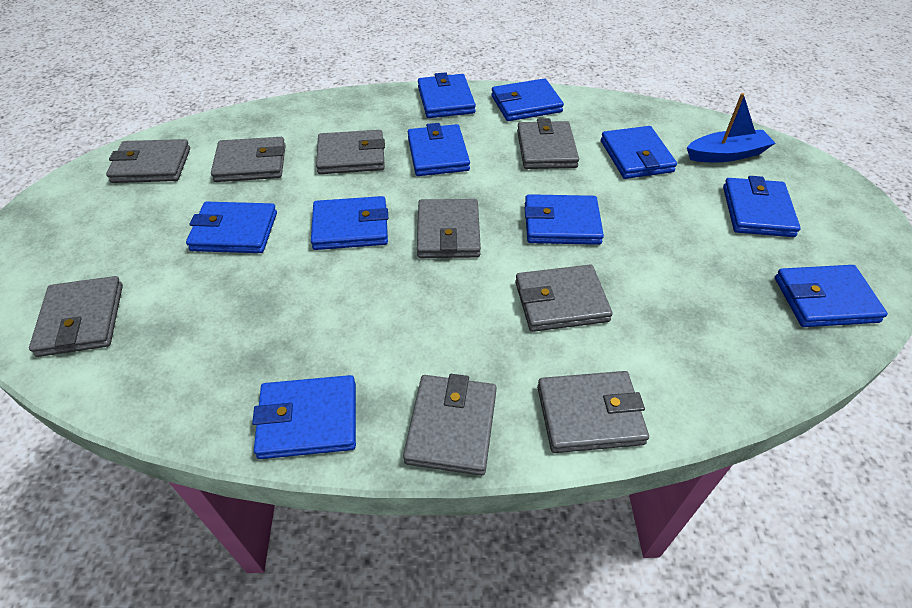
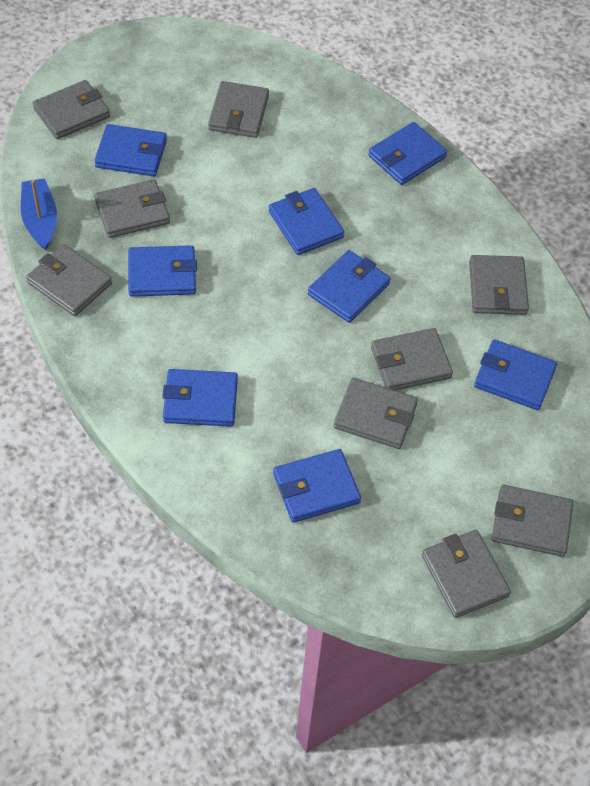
blue wallet: 10 -> 8

